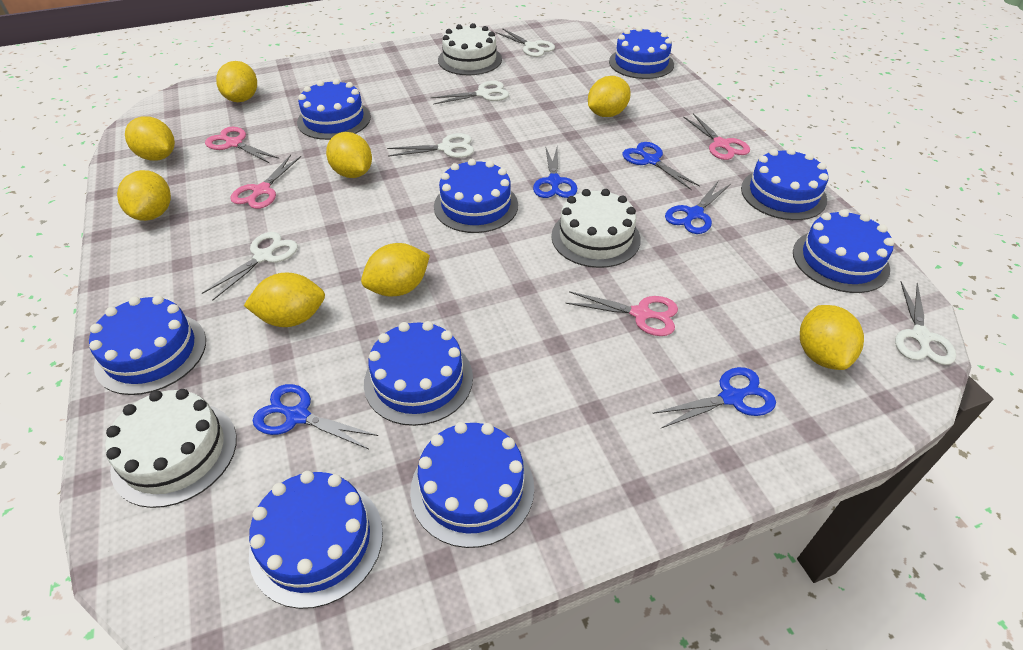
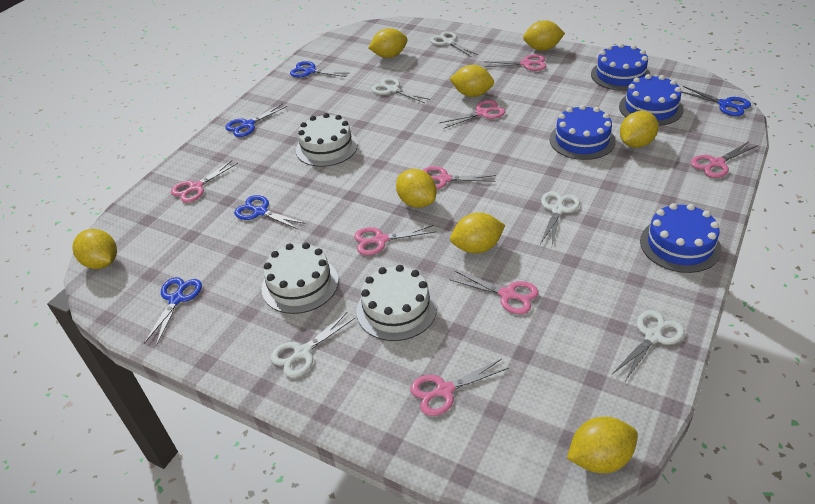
blue cake: 9 -> 4
pink scissors: 4 -> 8

